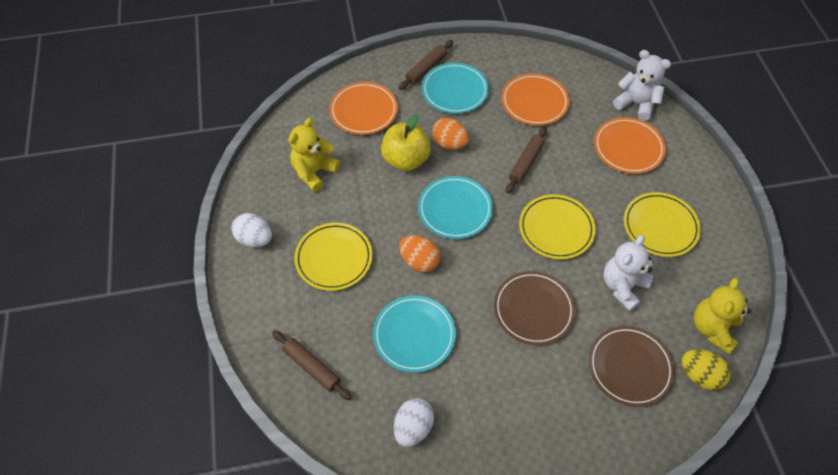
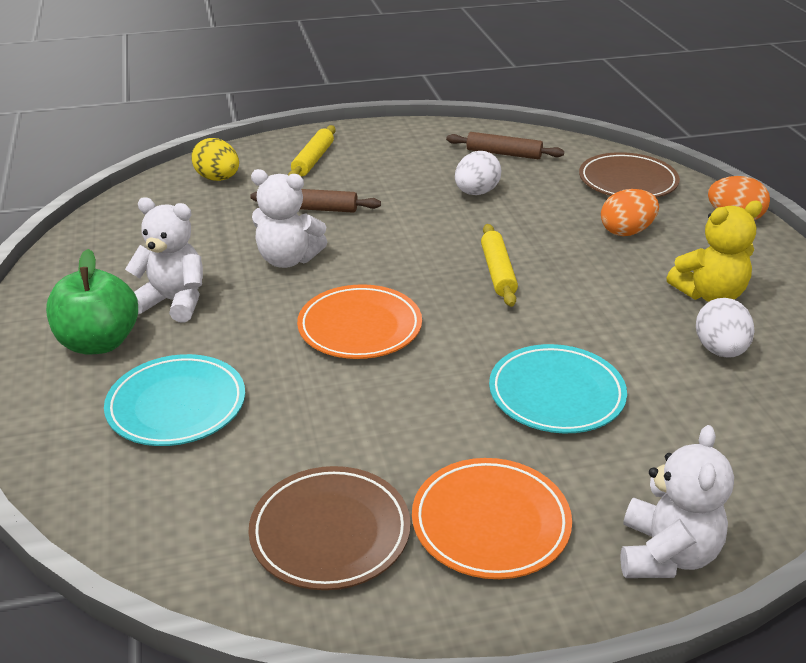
brown rolling pin: 3 -> 2
green apple: 0 -> 1
orange plate: 3 -> 2
turquoise plate: 3 -> 2
white teddy bear: 2 -> 3
yellow apple: 1 -> 0
yellow plate: 3 -> 0
yellow rolling pin: 0 -> 2
yellow teddy bear: 2 -> 1

